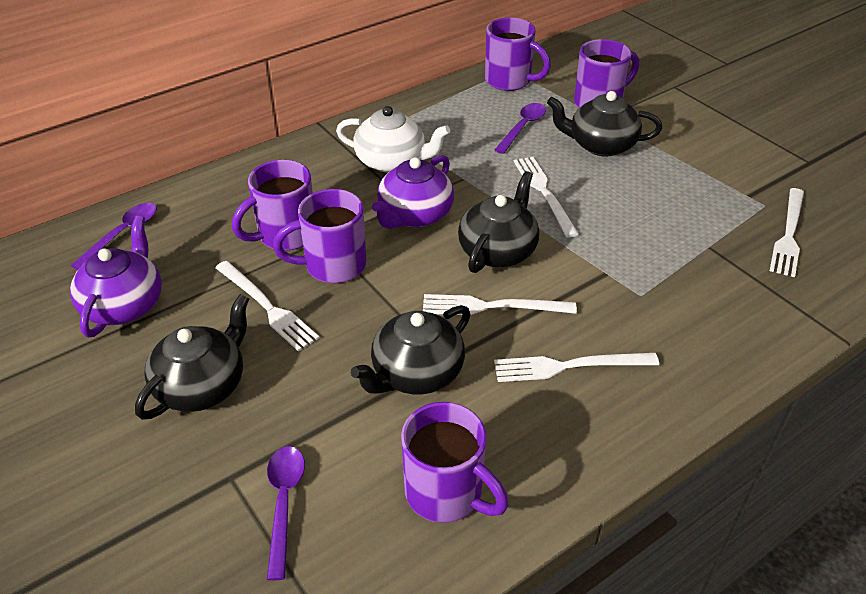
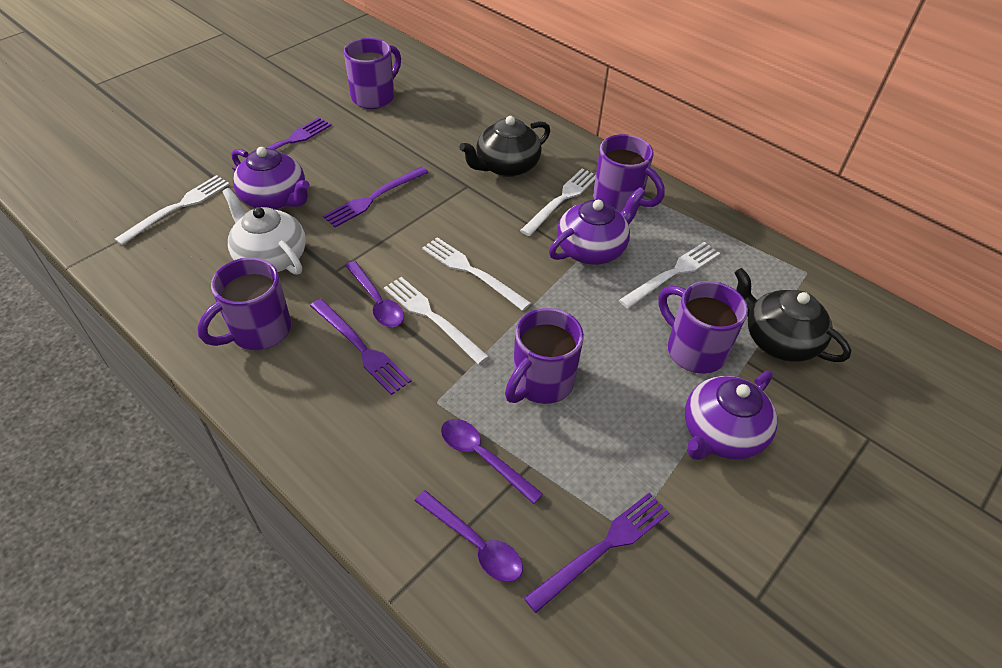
black teapot: 4 -> 2
purple fork: 0 -> 4
purple teapot: 2 -> 3

